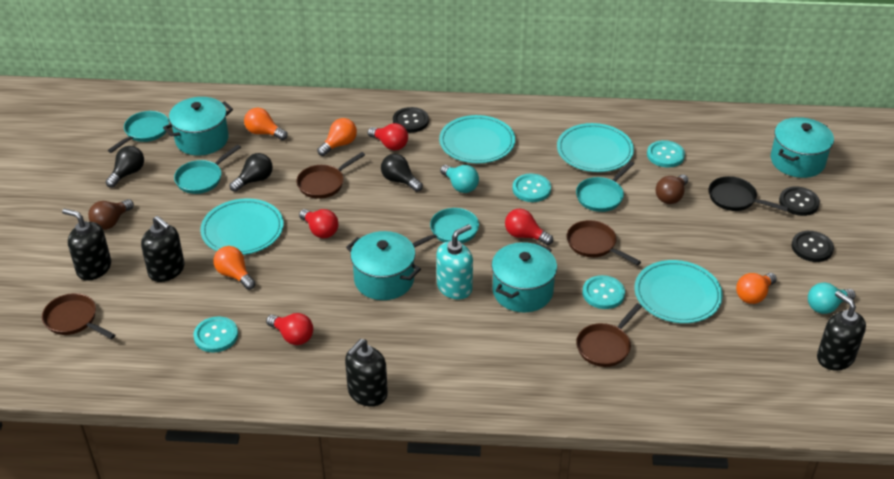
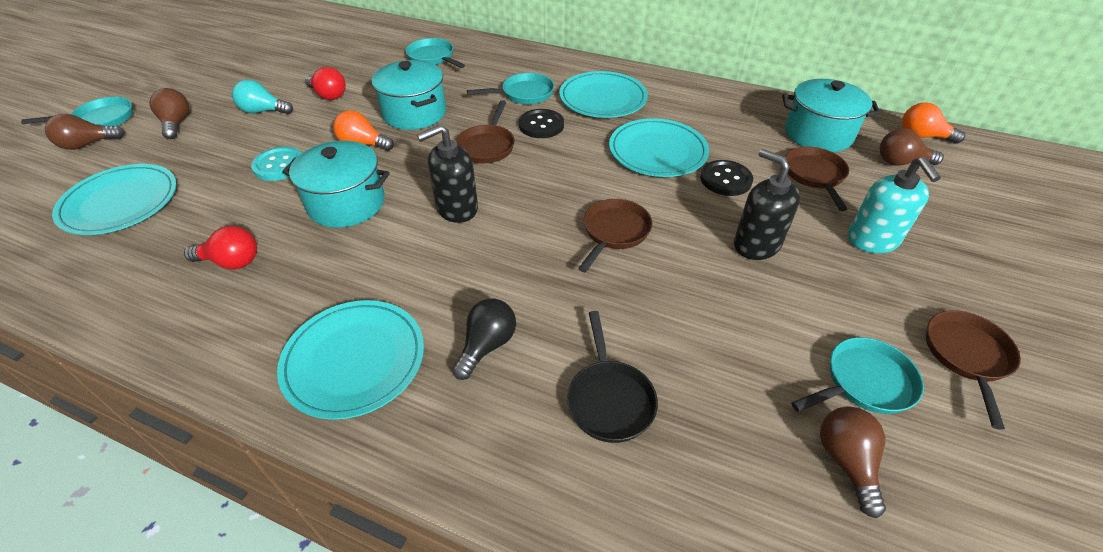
black button: 3 -> 2
black light bulb: 3 -> 1
black soap dispenser: 4 -> 2
brown light bulb: 2 -> 4
orange light bulb: 4 -> 2
red light bulb: 4 -> 2
turquoise button: 4 -> 1
turquoise light bulb: 2 -> 1
turquoise pot: 4 -> 3

